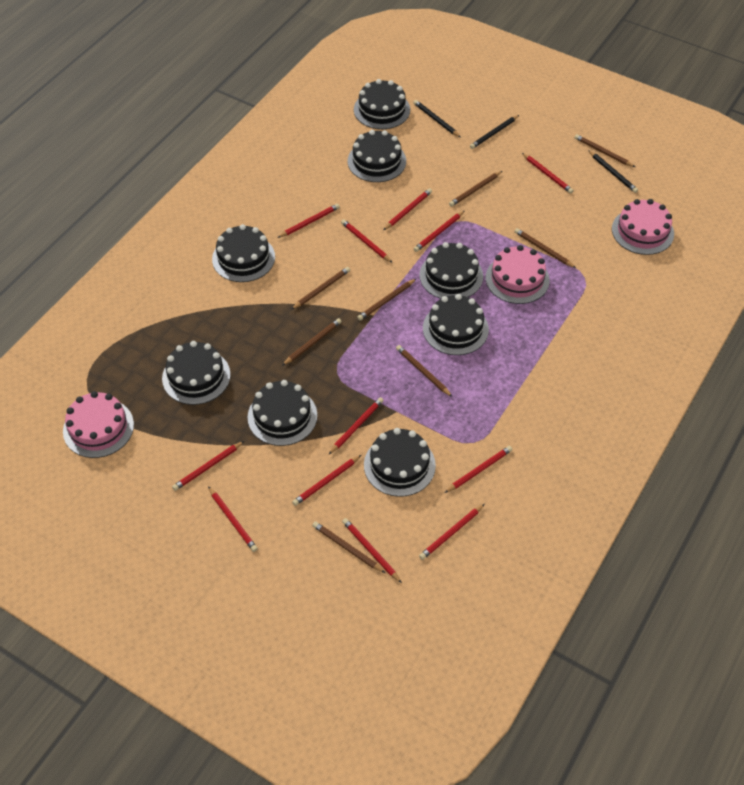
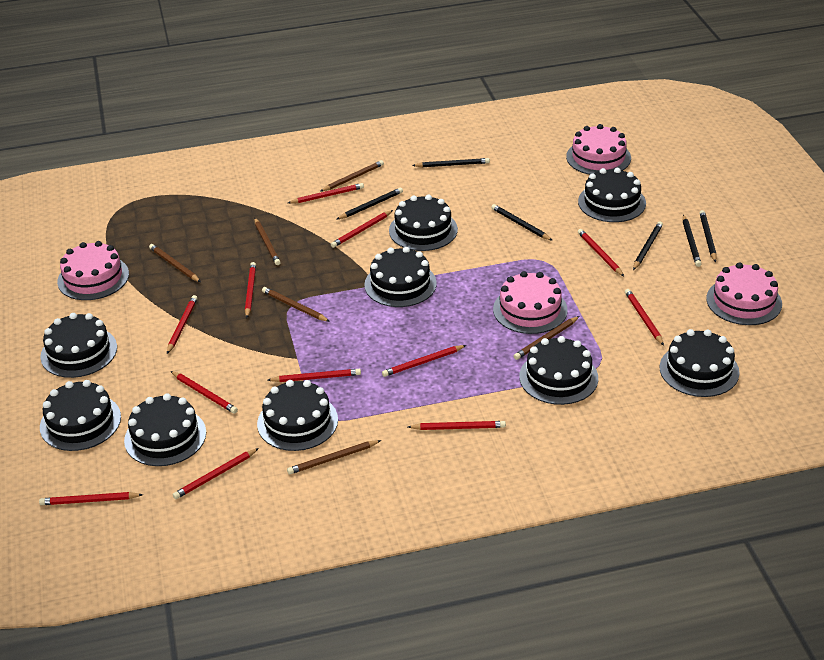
black cake: 8 -> 9
black pencil: 3 -> 6
brown pencil: 8 -> 6
pink cake: 3 -> 4

